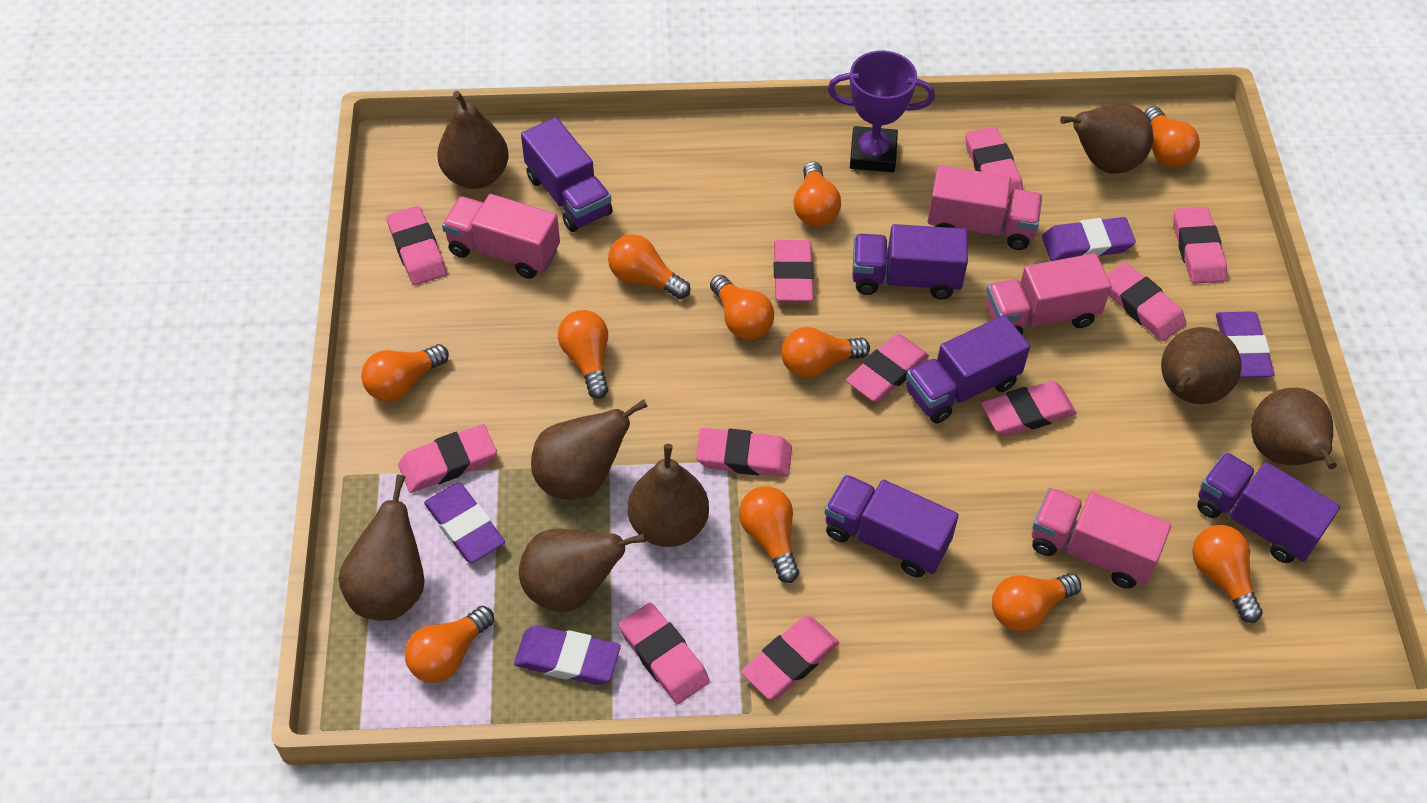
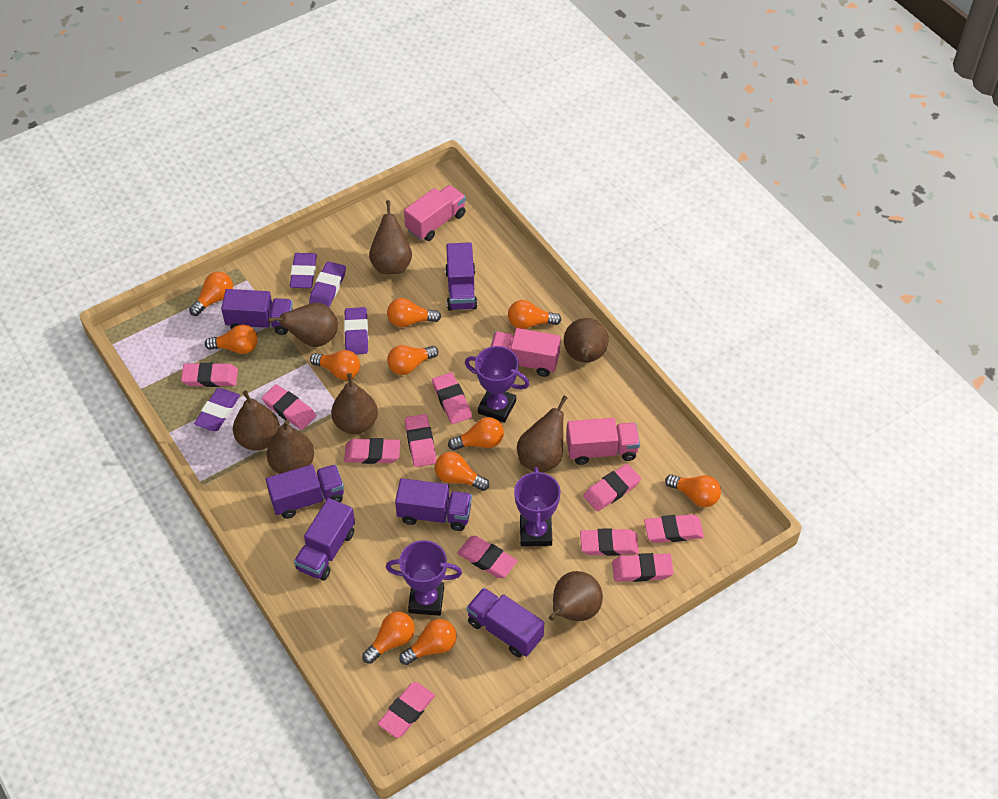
pink truck: 4 -> 3
purple trophy: 1 -> 3
purple truck: 5 -> 6

